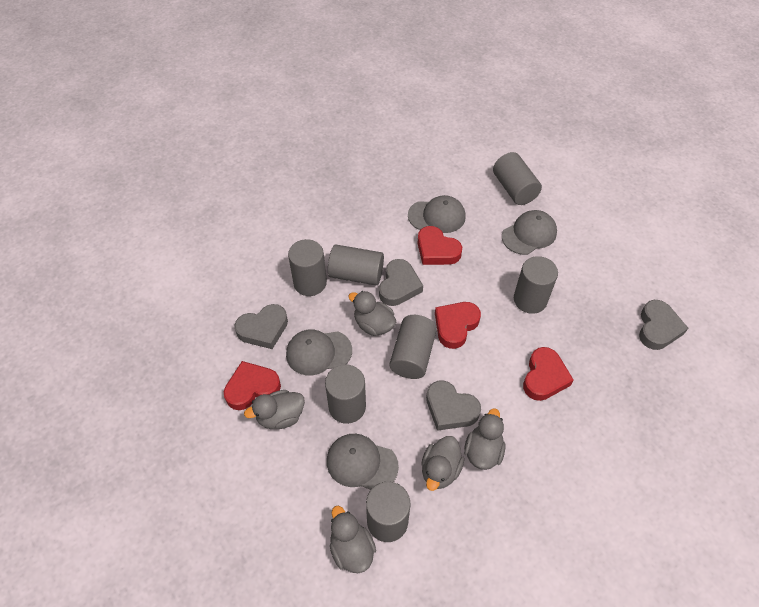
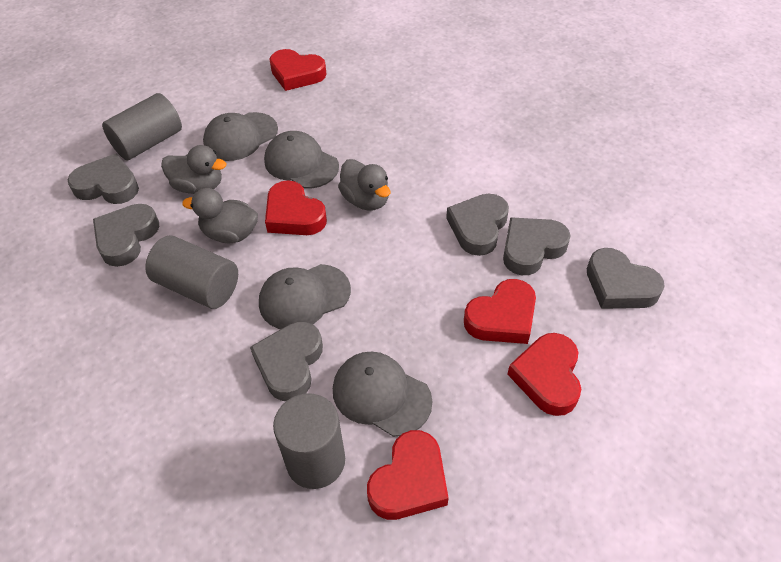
grey cylinder: 7 -> 3
grey duck: 5 -> 3
grey heart: 4 -> 6
red heart: 4 -> 5

